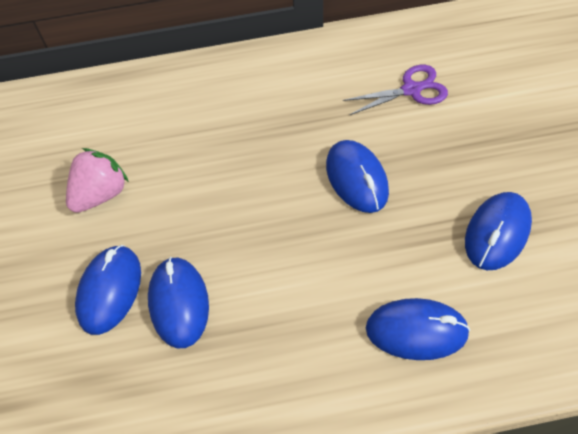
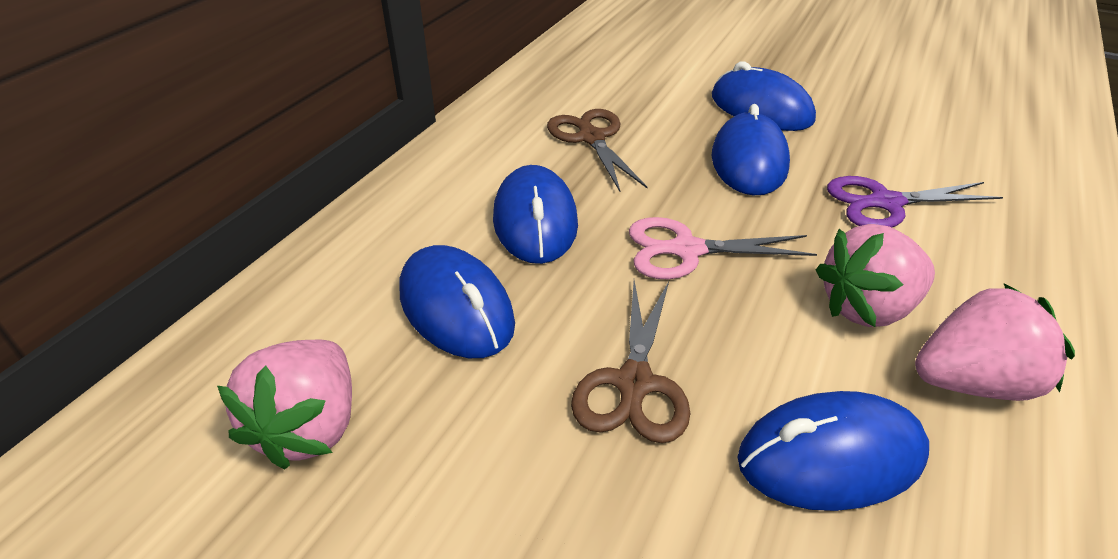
brown scissors: 0 -> 2
pink scissors: 0 -> 1
pink strawberry: 1 -> 3

